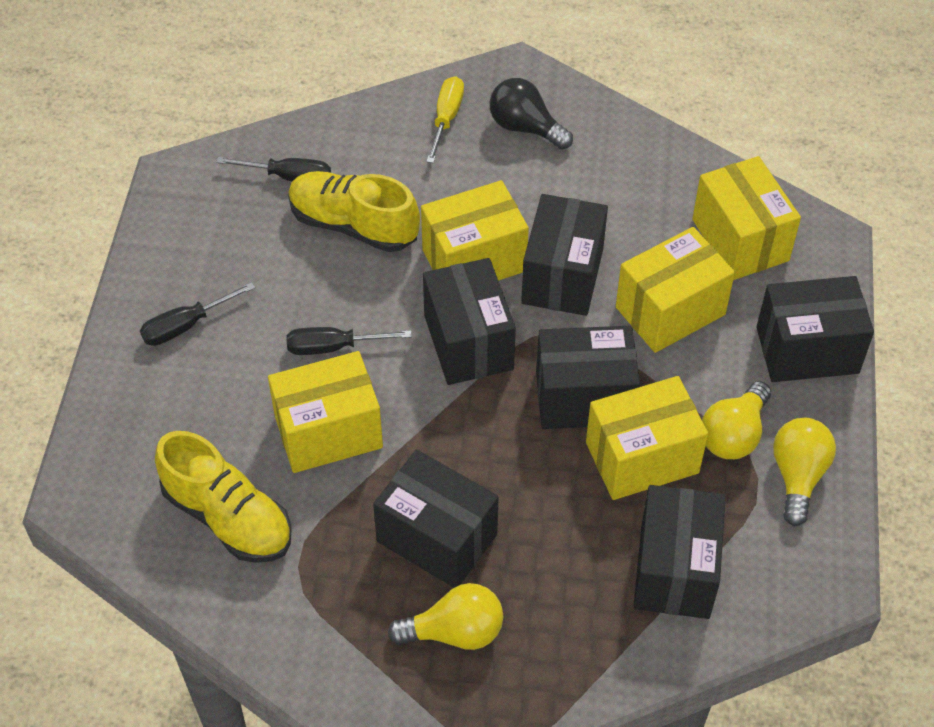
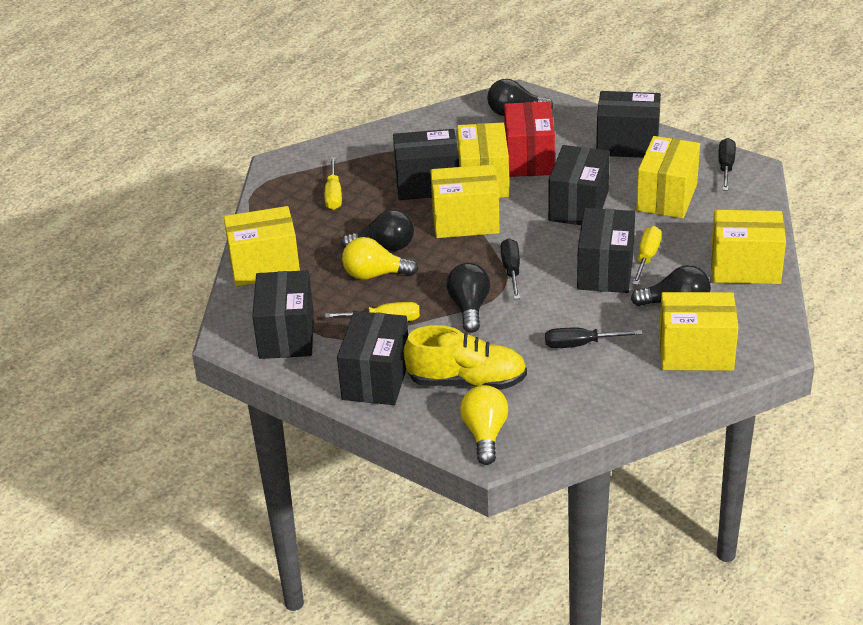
black light bulb: 1 -> 4
red box: 0 -> 1
yellow box: 5 -> 6
yellow light bulb: 3 -> 2
yellow screwdriver: 1 -> 3
yellow shoe: 2 -> 1

